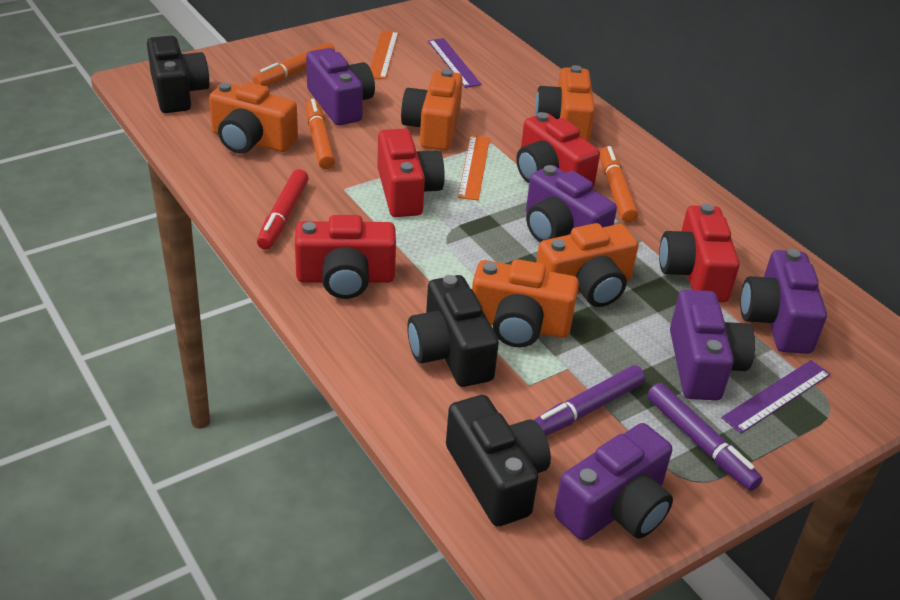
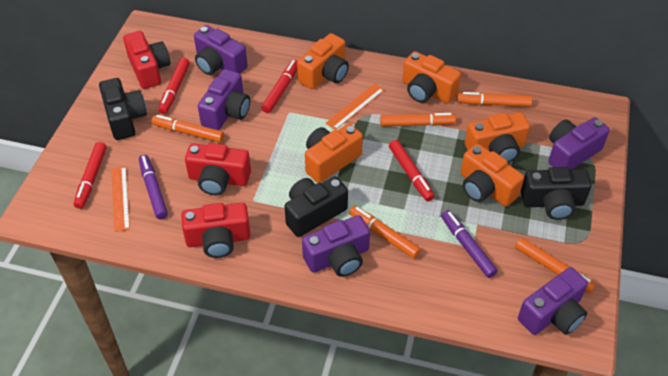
orange marker: 3 -> 5
purple ruler: 2 -> 0
red camera: 4 -> 3
red marker: 1 -> 4

